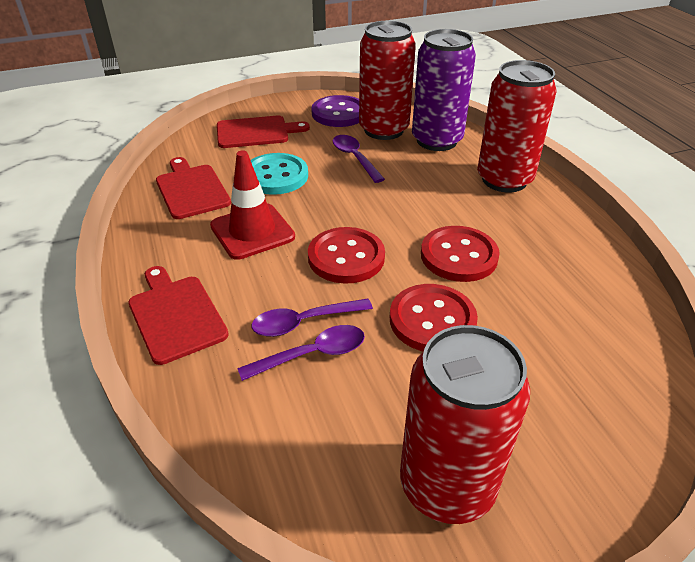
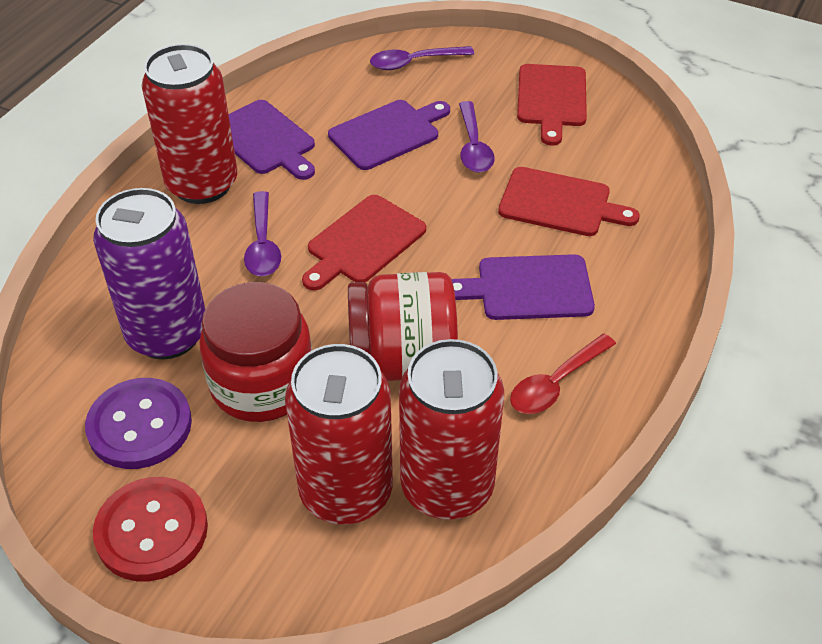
purple cutting board: 0 -> 3
red button: 3 -> 1
red jar: 0 -> 2
red spoon: 0 -> 1
red traffic cone: 1 -> 0
turquoise button: 1 -> 0

